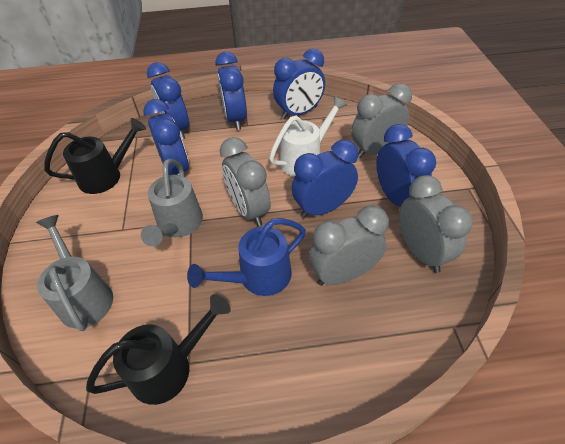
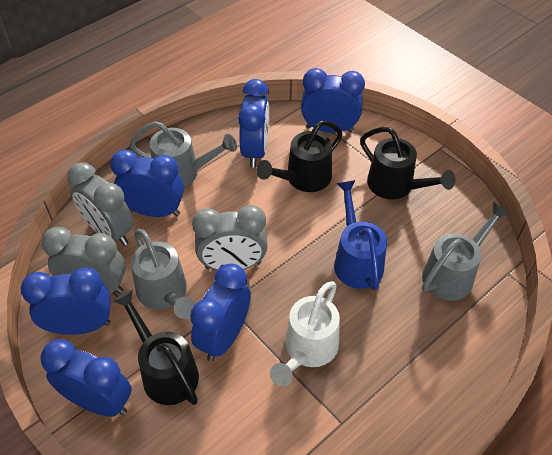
black watering can: 2 -> 3
grey clock: 4 -> 3
grey watering can: 2 -> 3

